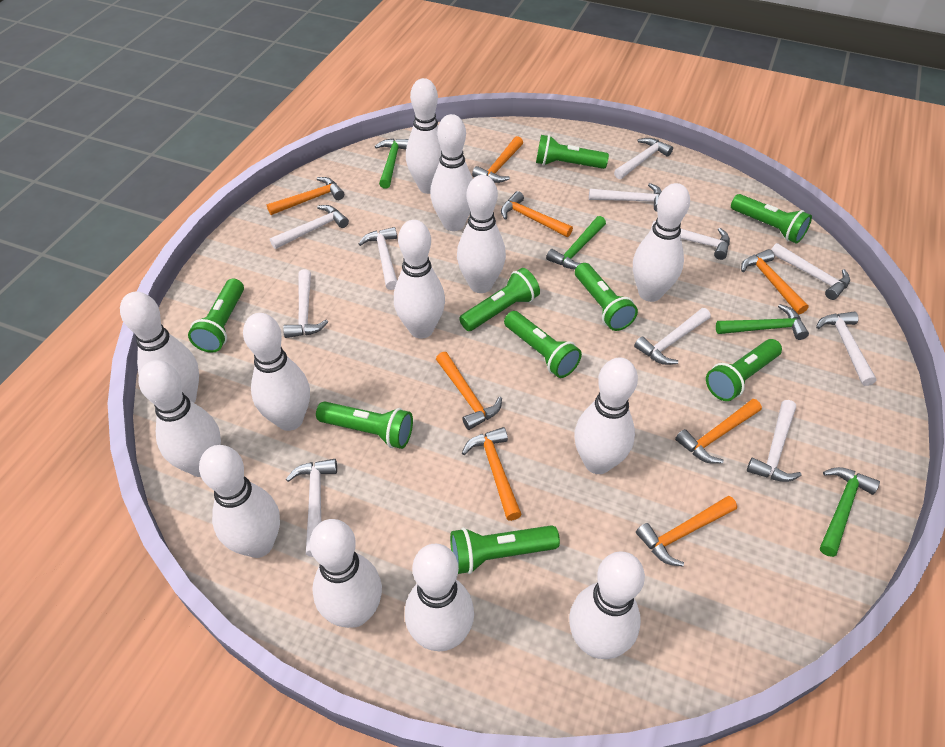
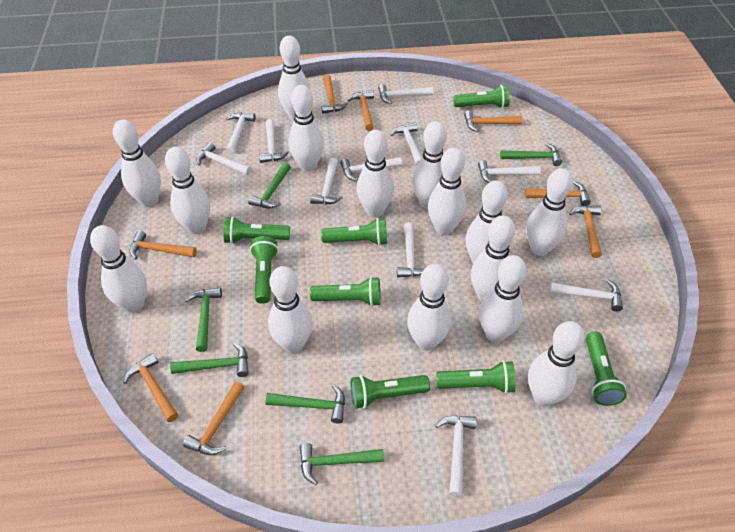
green flashlight: 9 -> 8
green hammer: 4 -> 6
white bowling pin: 13 -> 15

